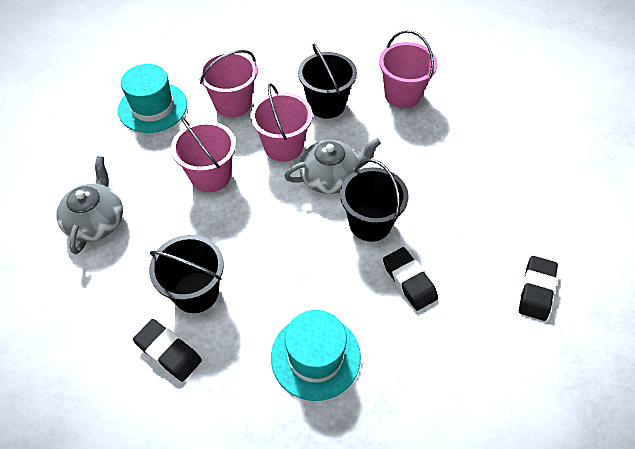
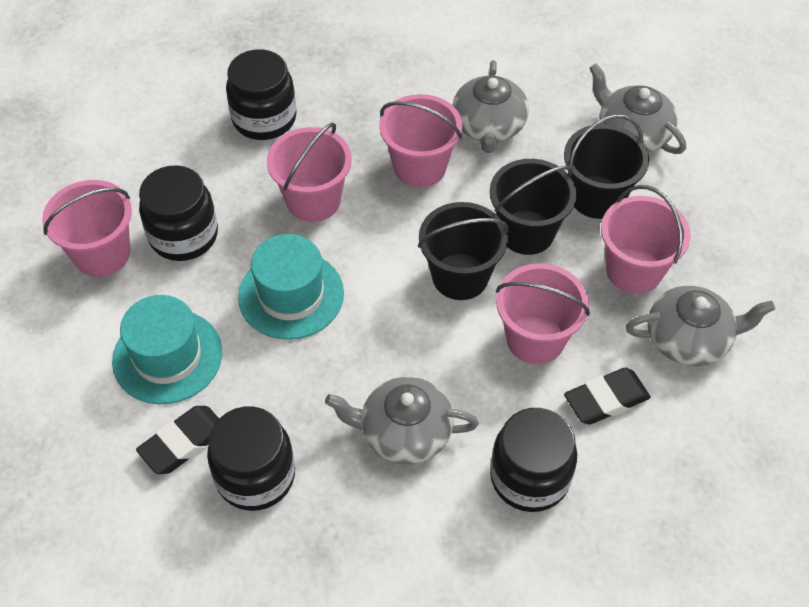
black eraser: 3 -> 2
black jar: 0 -> 4
grey teapot: 2 -> 4
pink bucket: 4 -> 5

